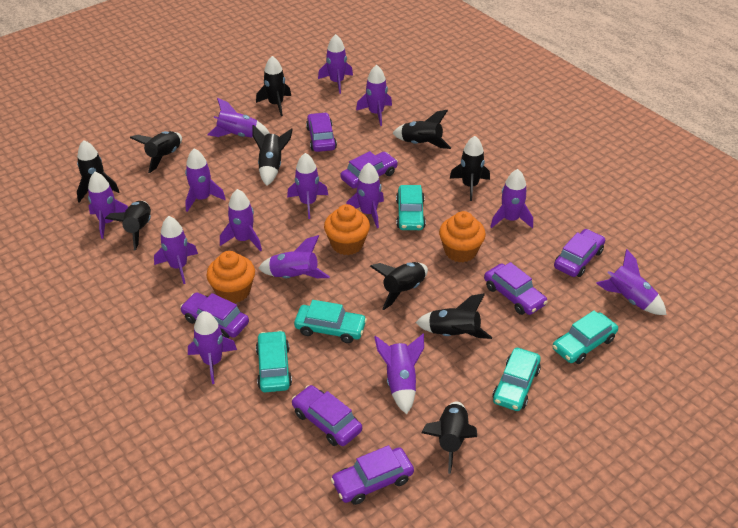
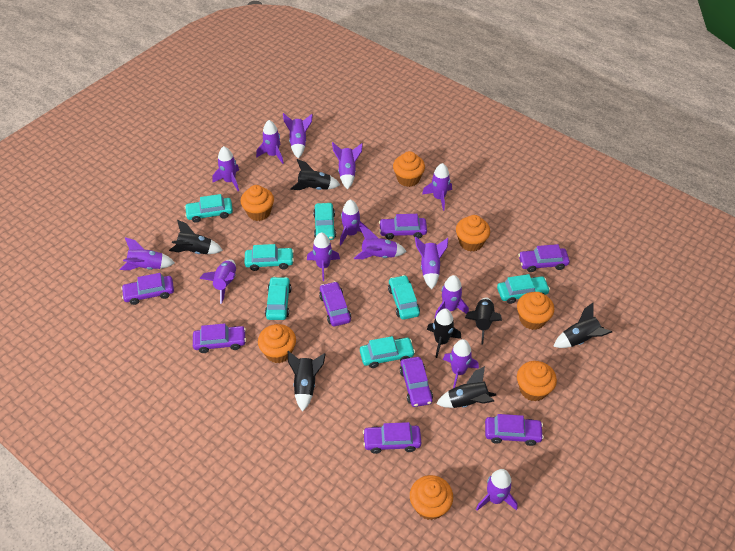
black rocket: 10 -> 7
orange cupcake: 3 -> 7
purple car: 7 -> 8
turquoise car: 5 -> 7

